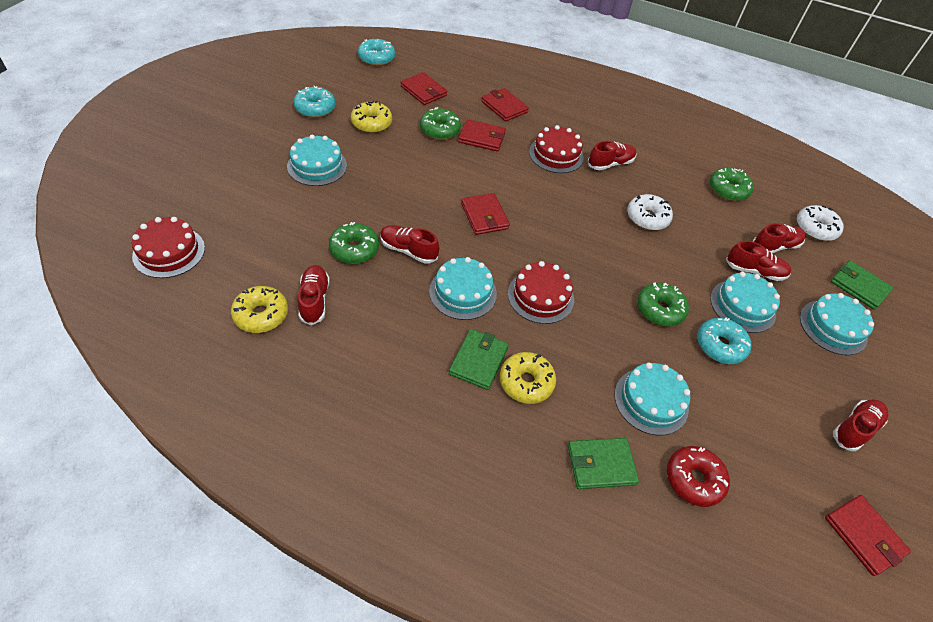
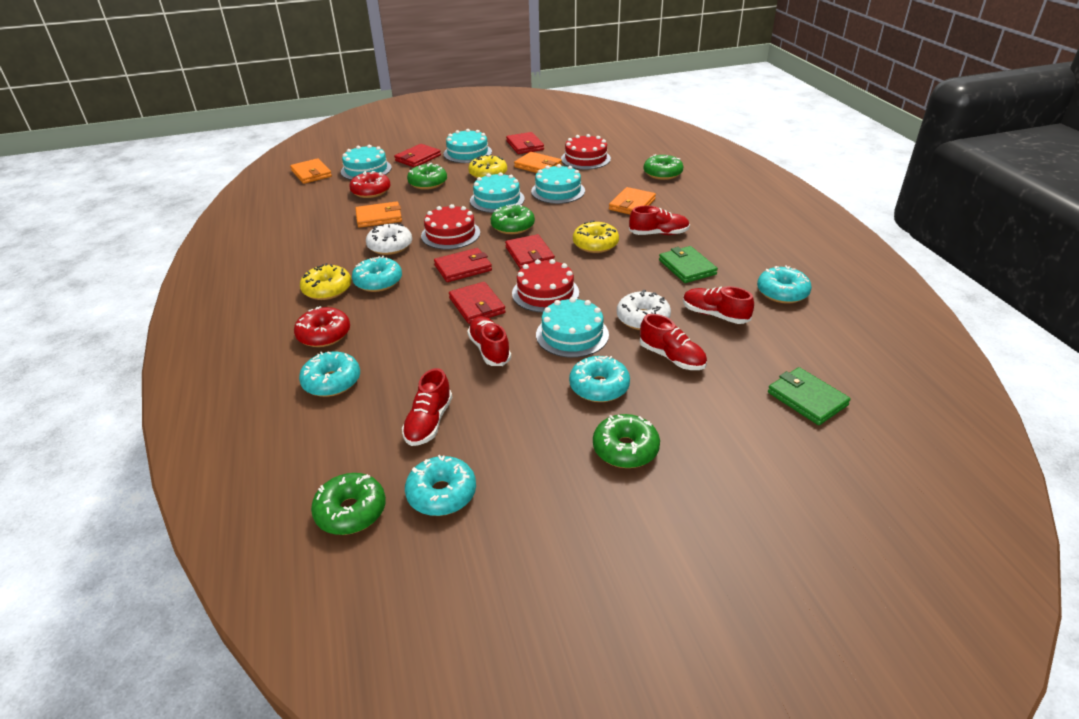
green donut: 4 -> 5
green wallet: 3 -> 2
orange wallet: 0 -> 4
red donut: 1 -> 2
red shoe: 6 -> 5
turquoise donut: 3 -> 5

